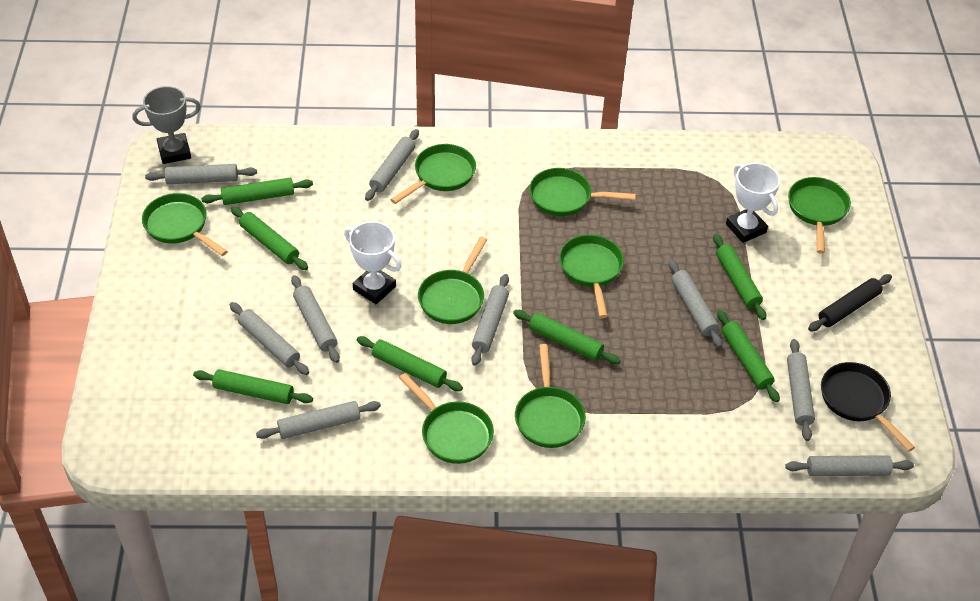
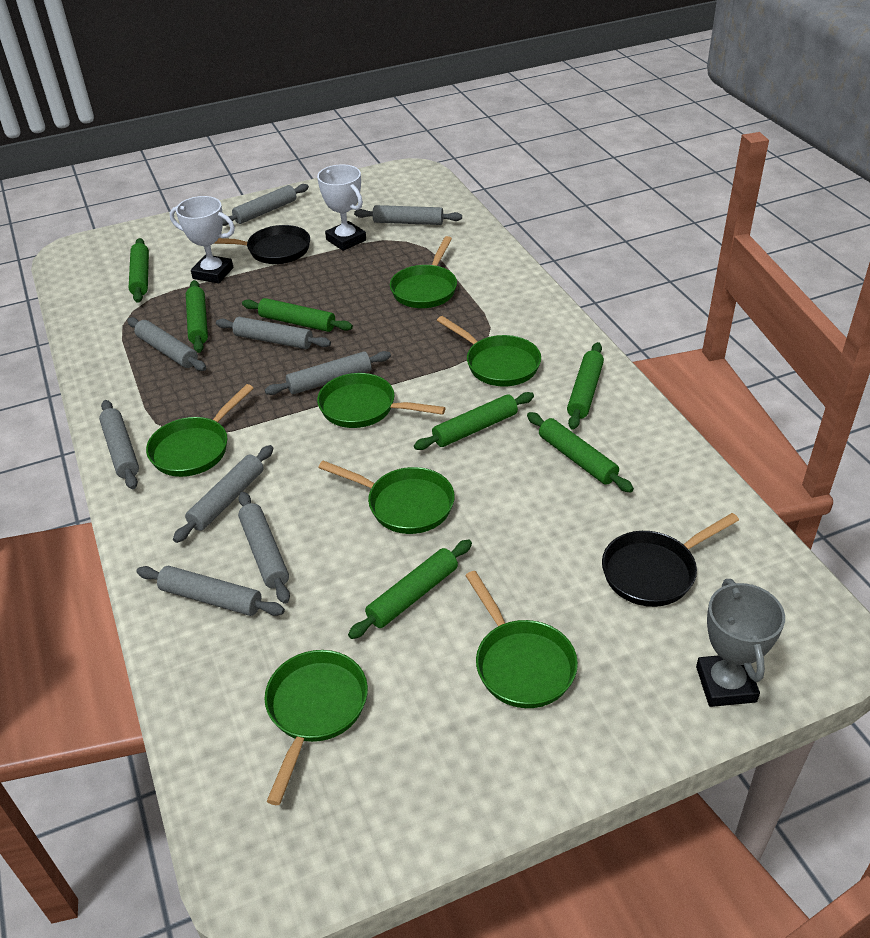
black pan: 1 -> 2
black rolling pin: 1 -> 0
green pan: 8 -> 7

